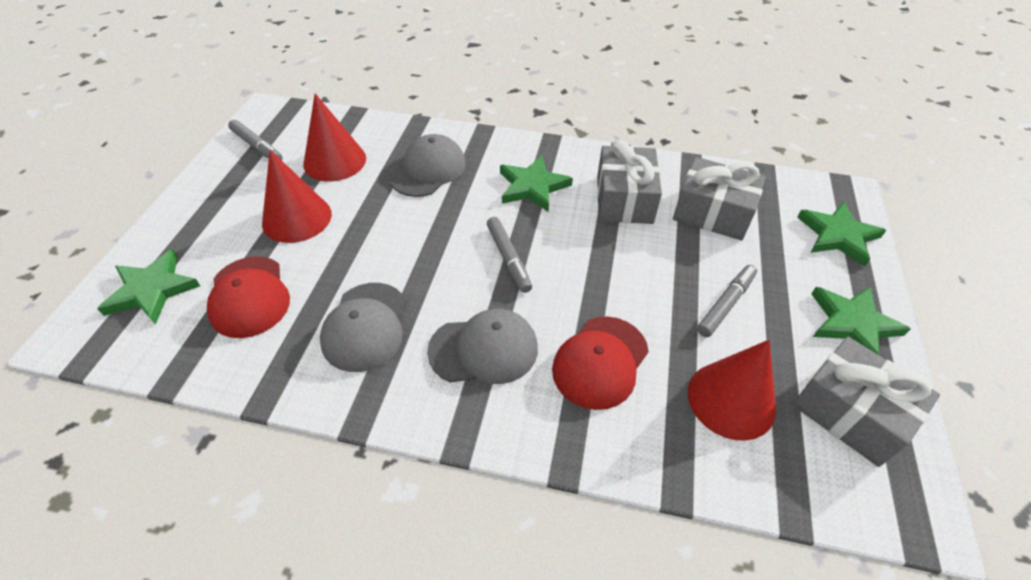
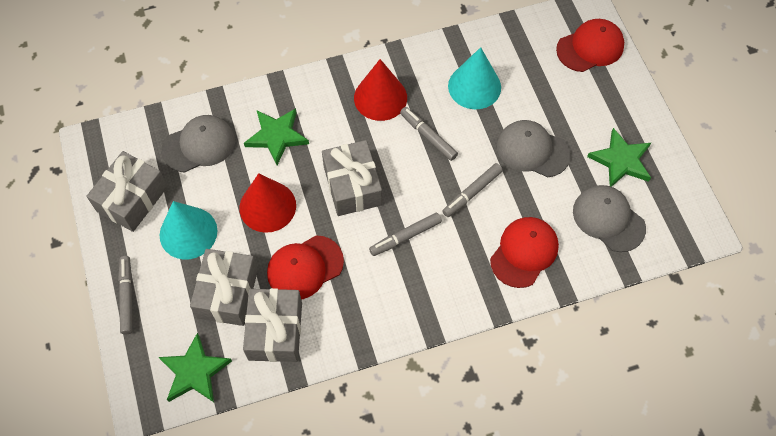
green star: 4 -> 3
grey gift: 3 -> 4
grey marker: 3 -> 4
red cap: 2 -> 3
red cone: 3 -> 2
turquoise cone: 0 -> 2

